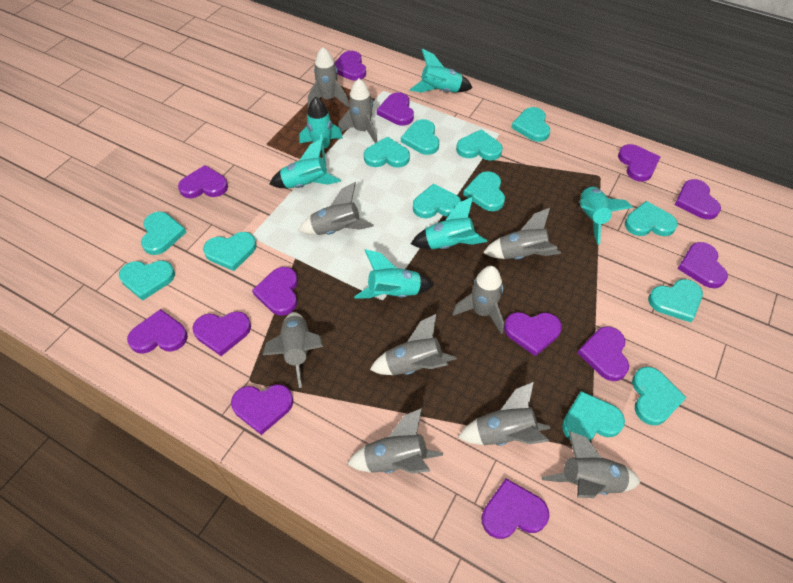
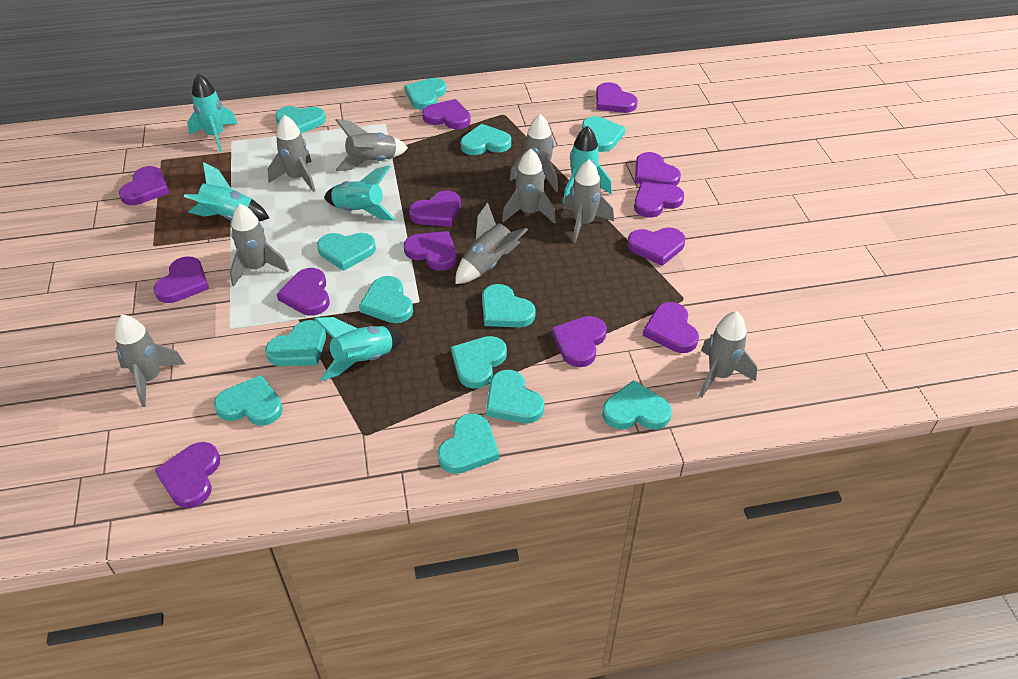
grey rocket: 10 -> 9
turquoise rocket: 6 -> 5

